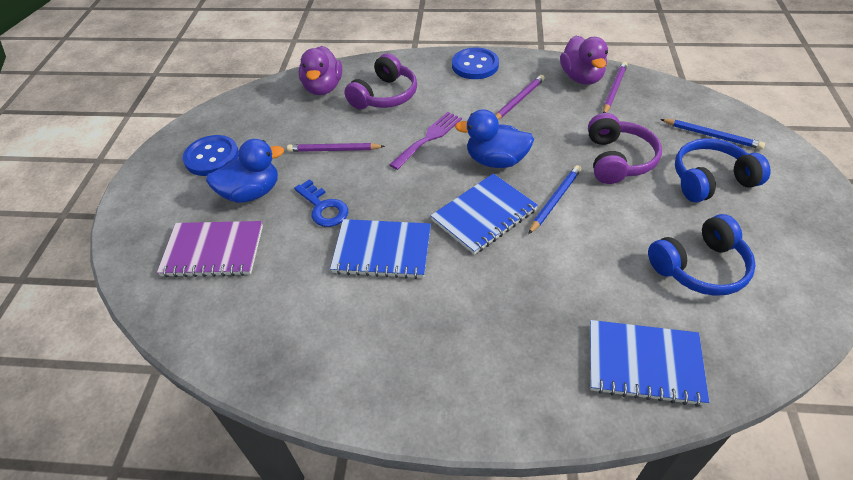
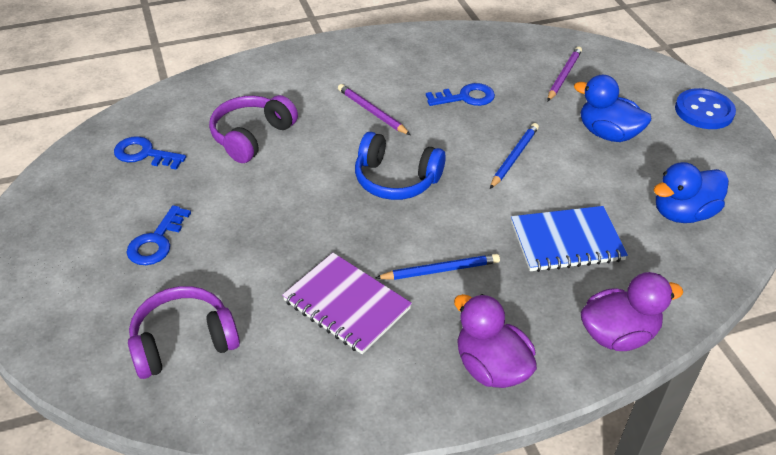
blue button: 2 -> 1
blue headphones: 2 -> 1
blue key: 1 -> 3
blue notebook: 3 -> 1
purple fork: 1 -> 0
purple pencil: 3 -> 2

